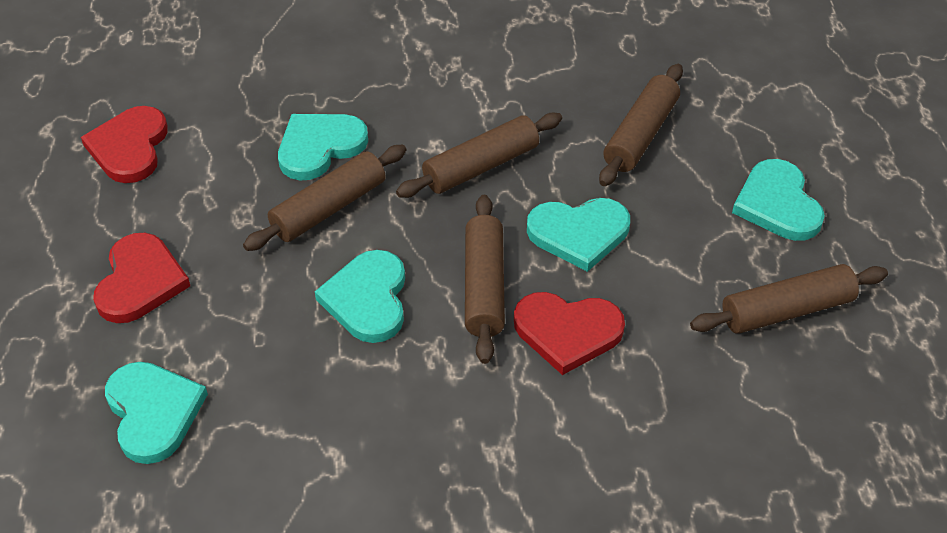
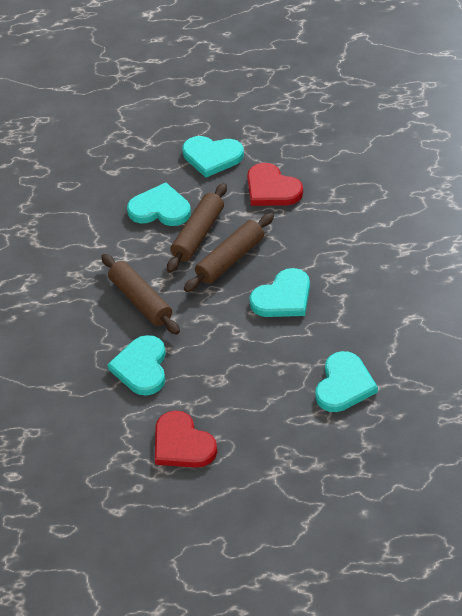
brown rolling pin: 5 -> 3
red heart: 3 -> 2

